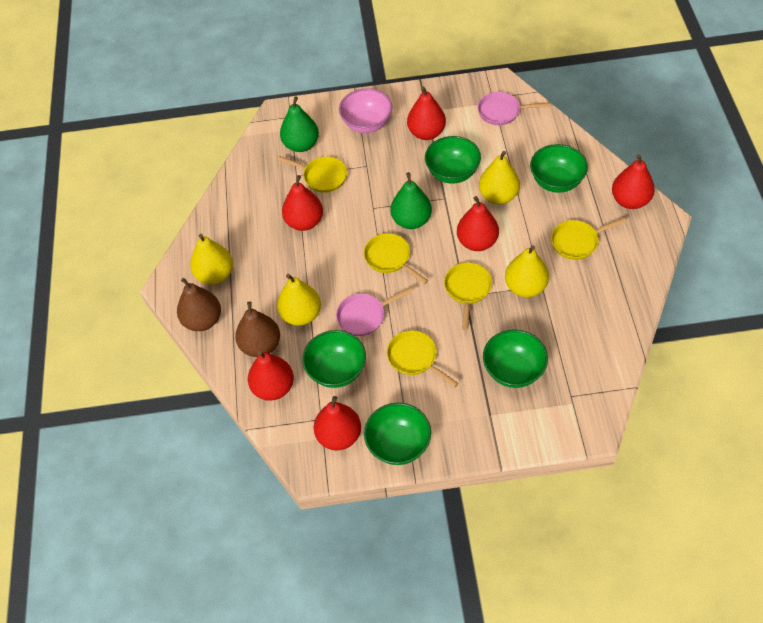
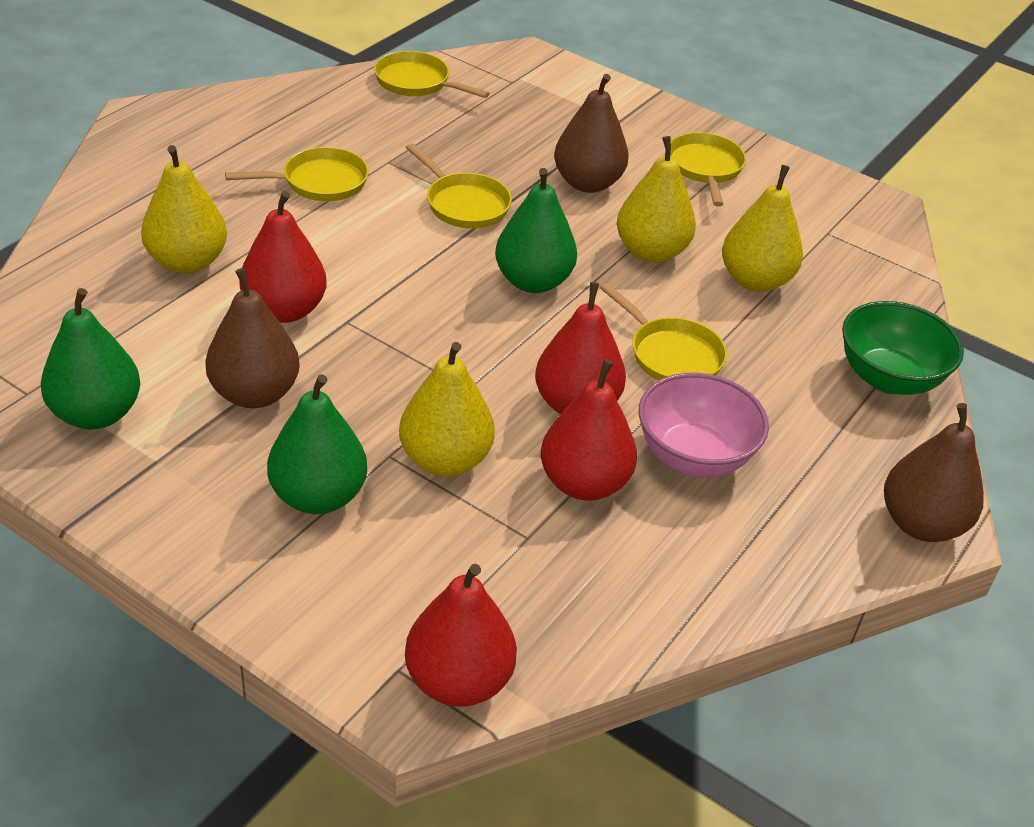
brown pear: 2 -> 3
green bowl: 5 -> 1
green pear: 2 -> 3
pink pan: 2 -> 0
red pear: 6 -> 4

